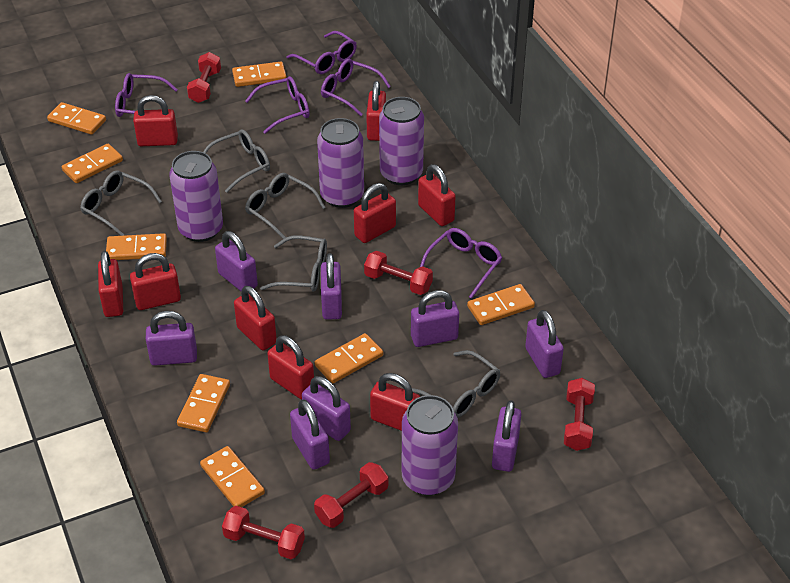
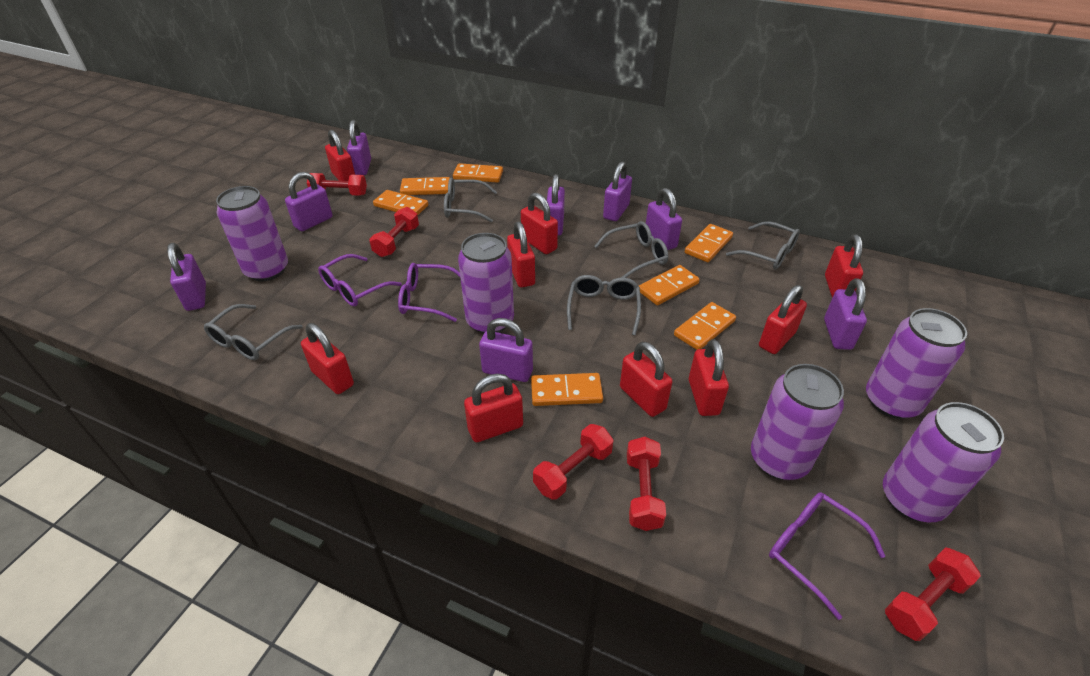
orange domino: 8 -> 7
purple can: 4 -> 5
purple glasses: 5 -> 3

